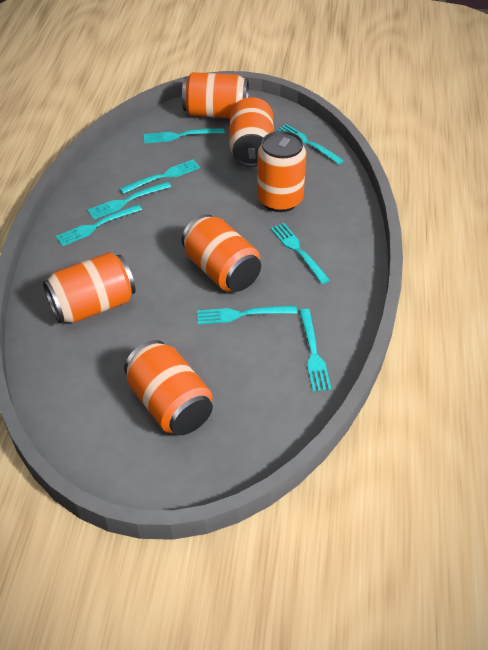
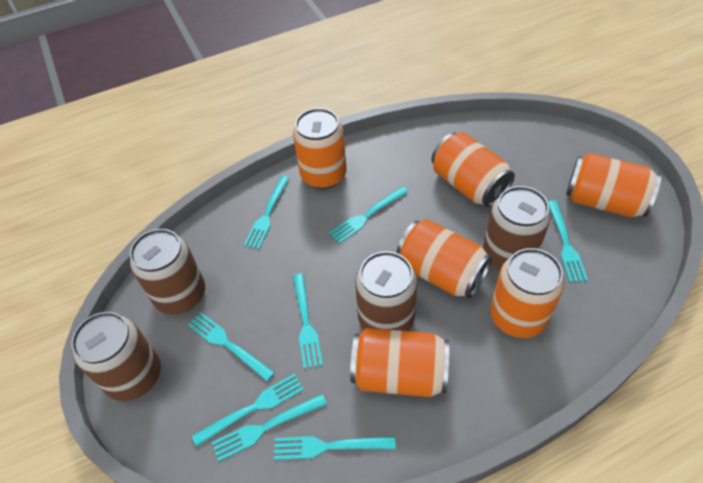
brown can: 0 -> 4

